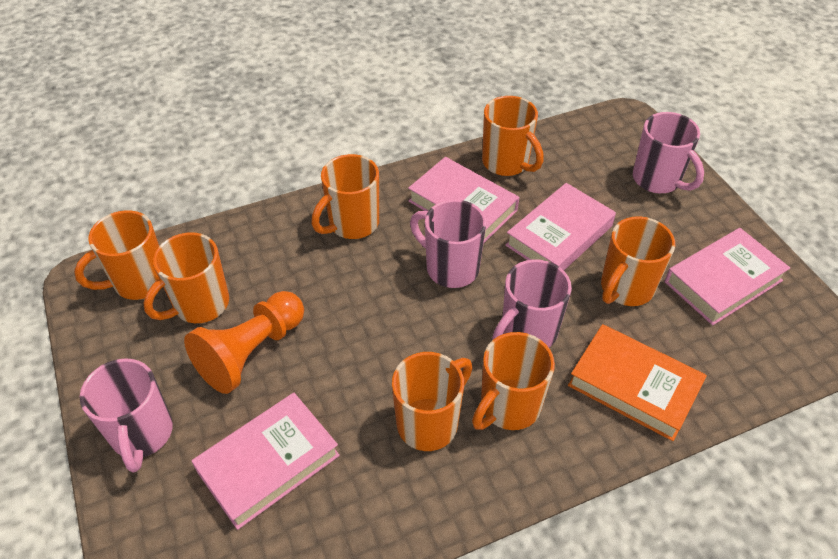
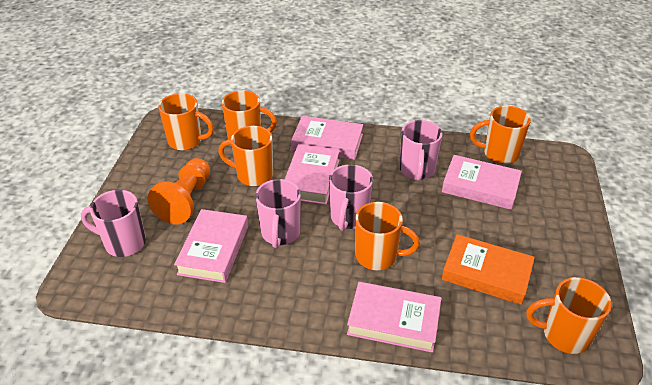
orange mug: 7 -> 6
pink book: 4 -> 5

